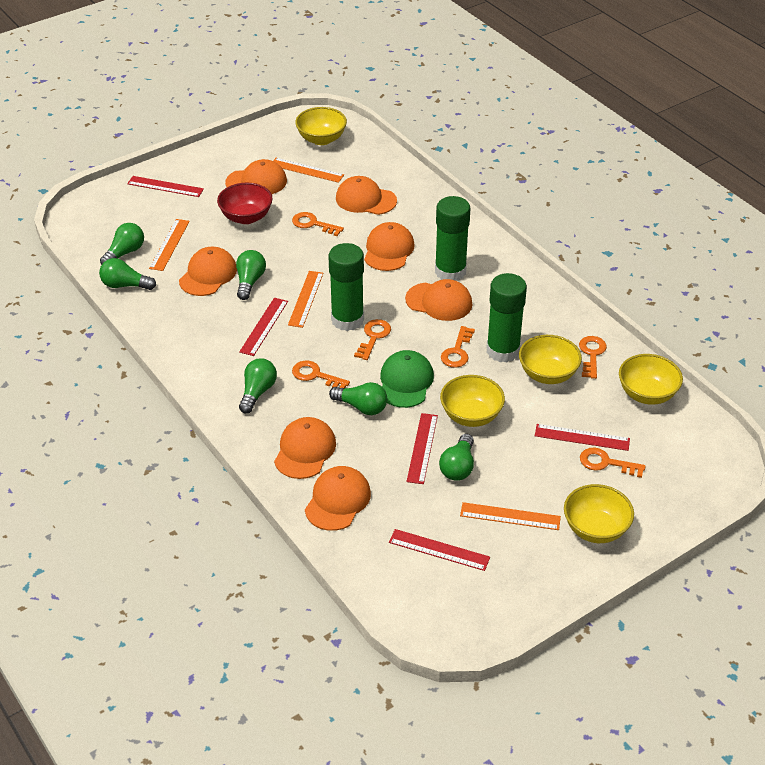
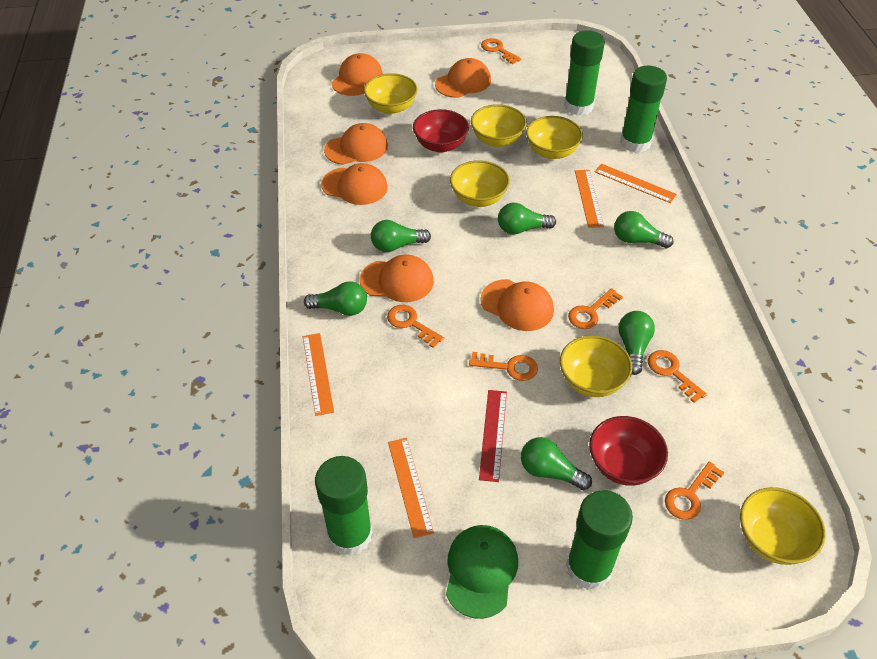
green glue stick: 3 -> 4
orange cap: 7 -> 6
red bowl: 1 -> 2
red ruler: 5 -> 1
yellow bowl: 5 -> 6

